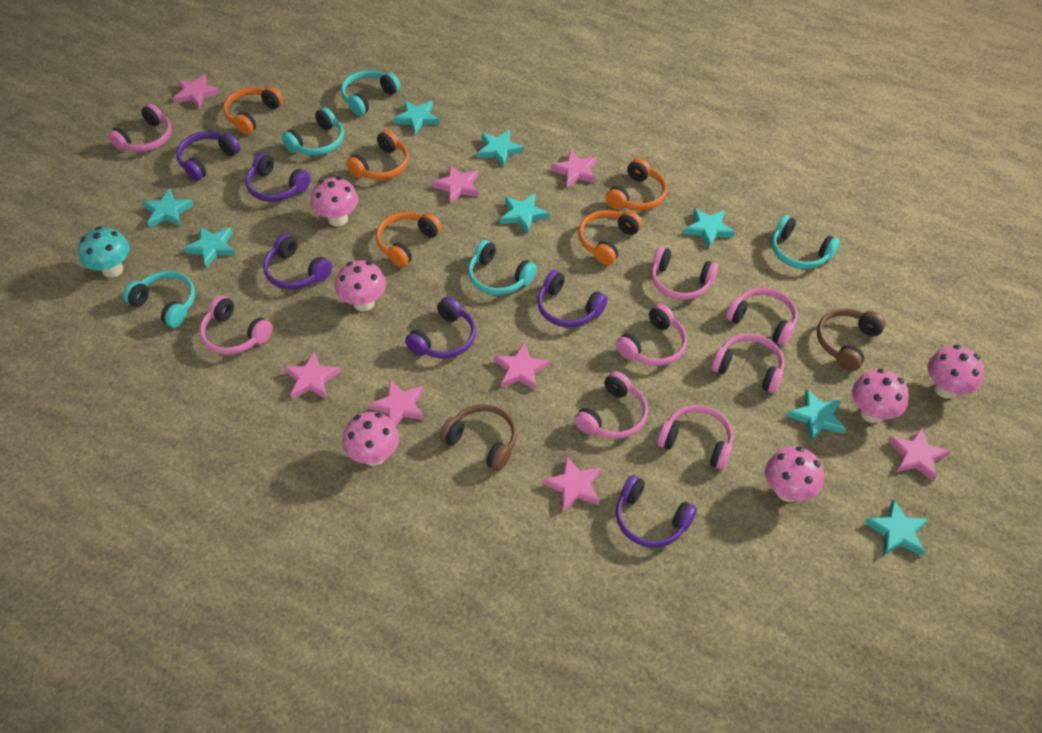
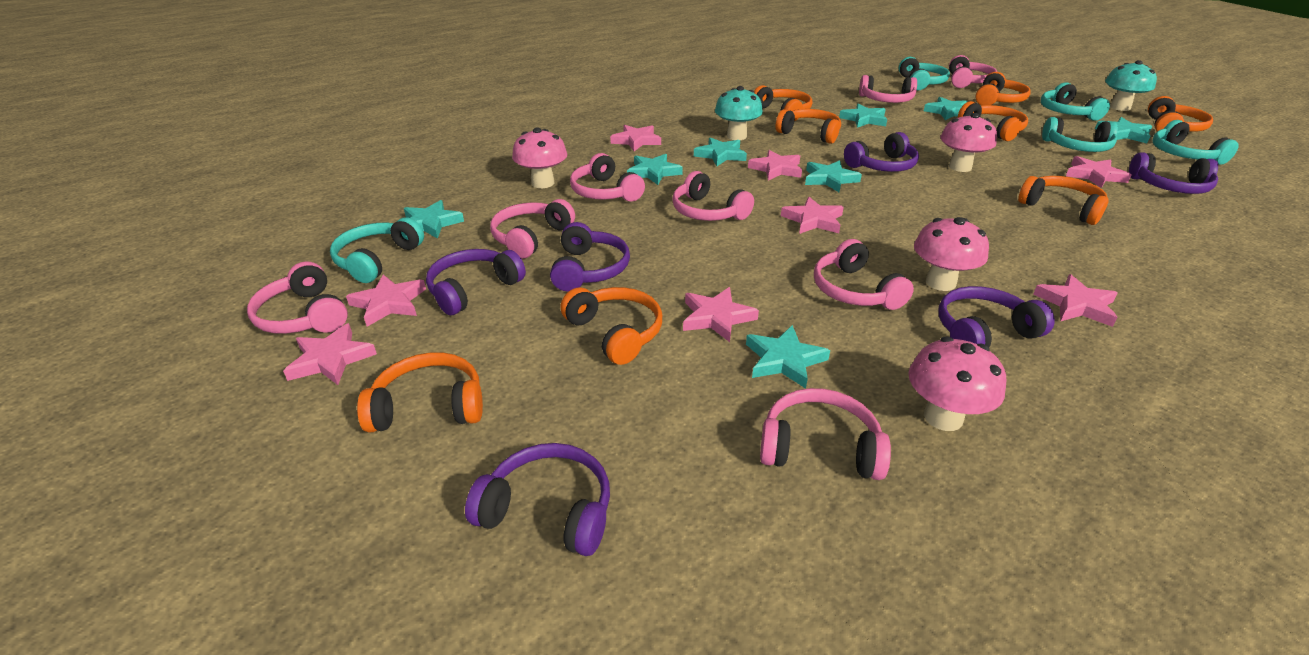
brown headphones: 2 -> 0
orange headphones: 5 -> 8
pink mushroom: 6 -> 4
turquoise mushroom: 1 -> 2

